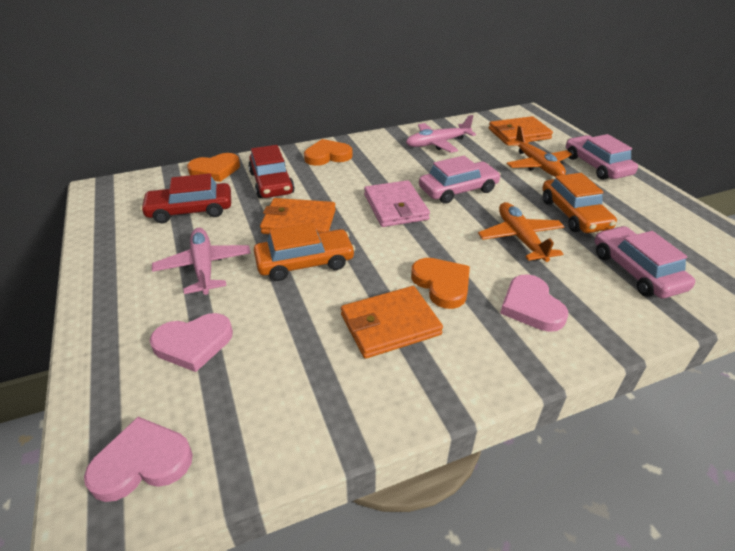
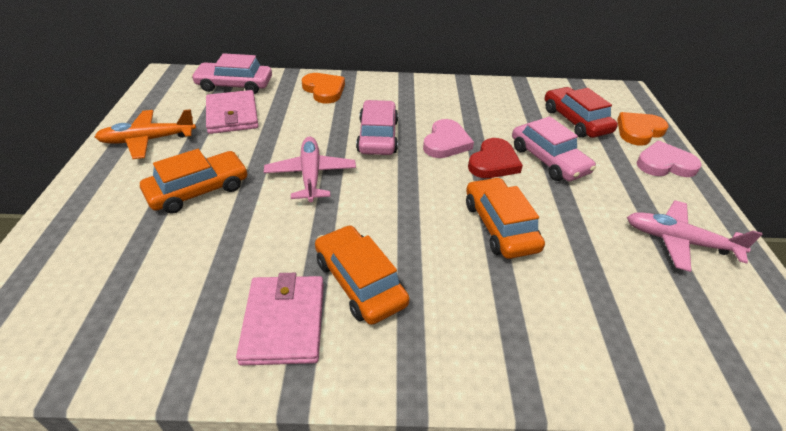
orange car: 2 -> 3
orange heart: 3 -> 2
orange plane: 2 -> 1
orange wallet: 3 -> 0
pink heart: 3 -> 2
pink wallet: 1 -> 2
red car: 2 -> 1
red heart: 0 -> 1

